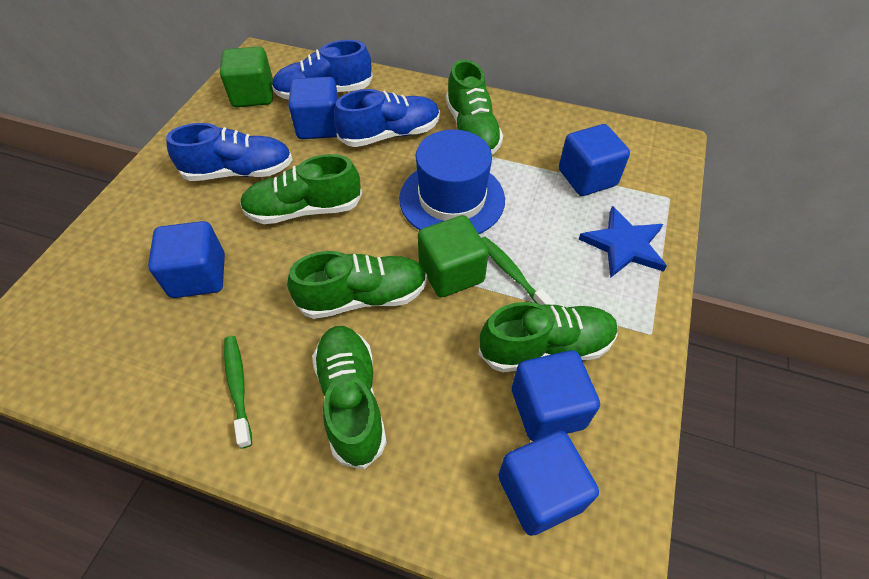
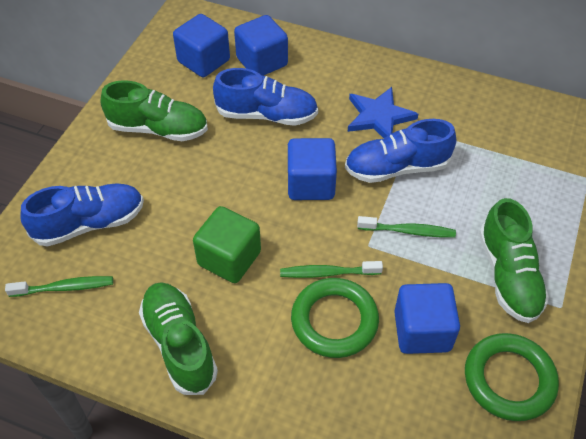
blue cube: 5 -> 4
blue hat: 1 -> 0
green cube: 2 -> 1
green ring: 0 -> 2
green shoe: 5 -> 3
green toothbrush: 2 -> 3

